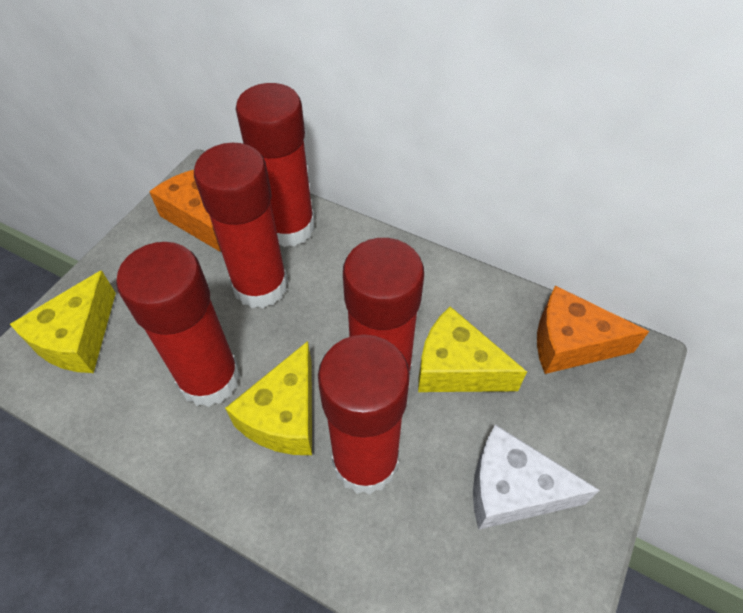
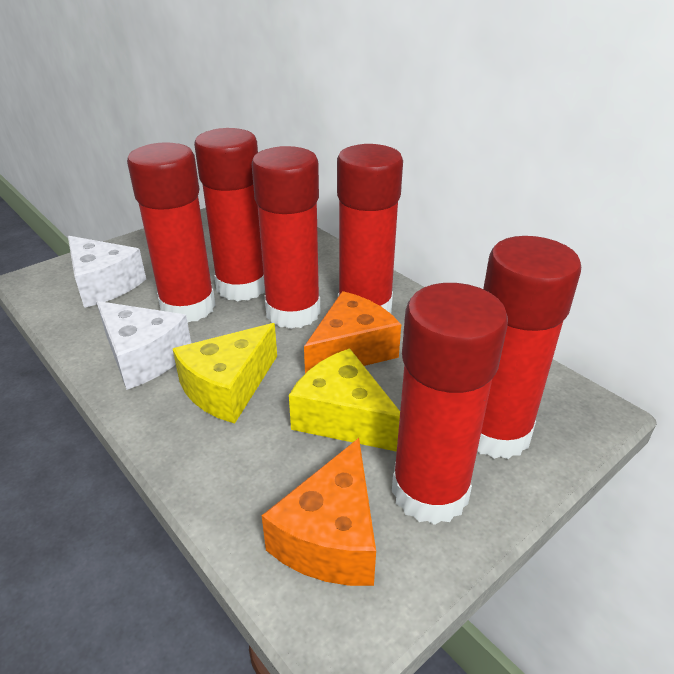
red glue stick: 5 -> 6
white cheese: 1 -> 2
yellow cheese: 3 -> 2

